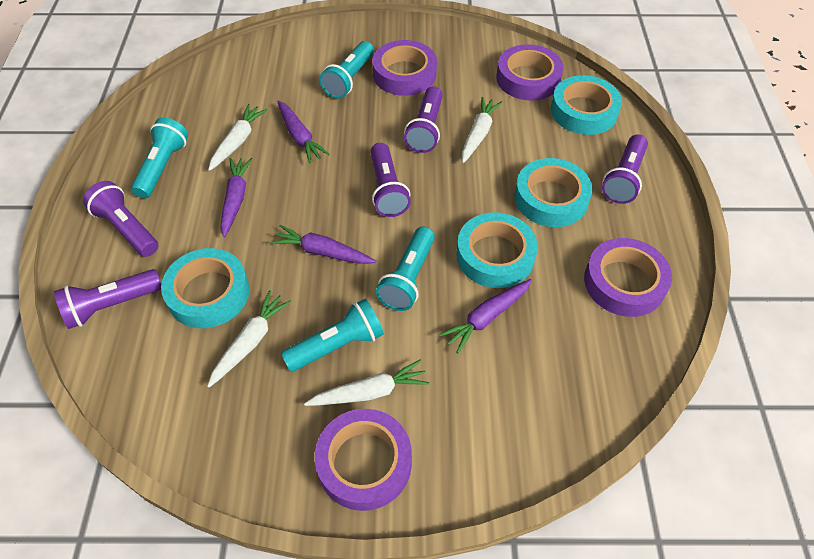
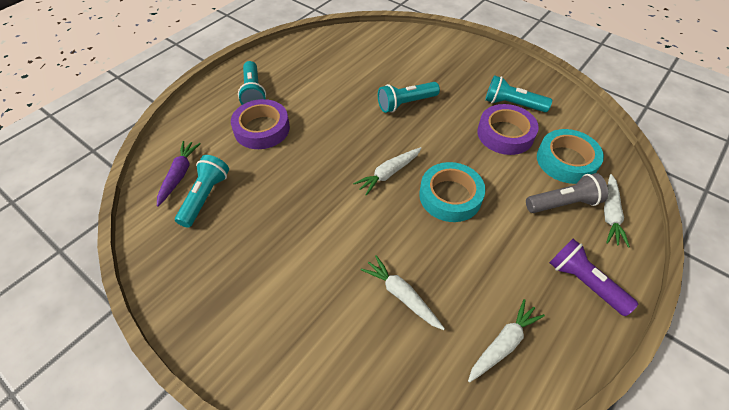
grey flashlight: 0 -> 1
purple carrot: 4 -> 1
purple flashlight: 5 -> 1
purple tape: 4 -> 2
turquoise tape: 4 -> 2

